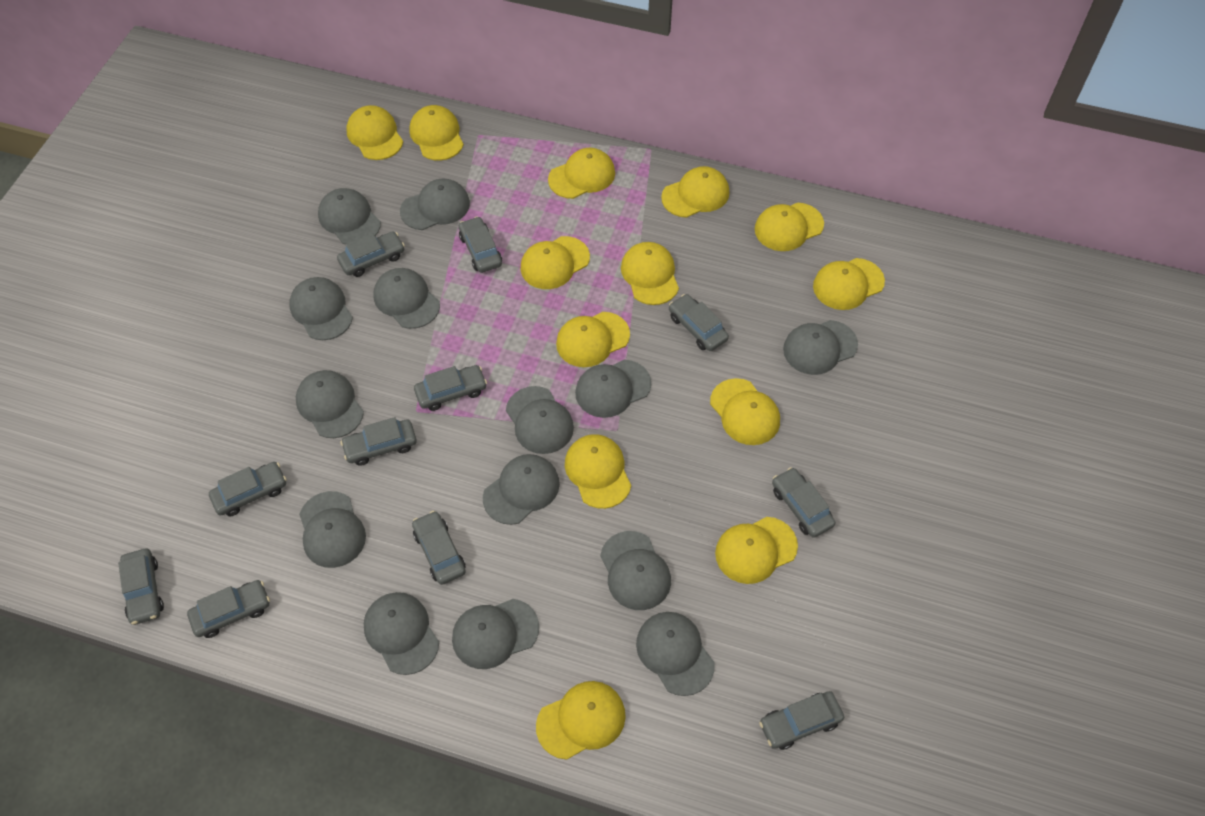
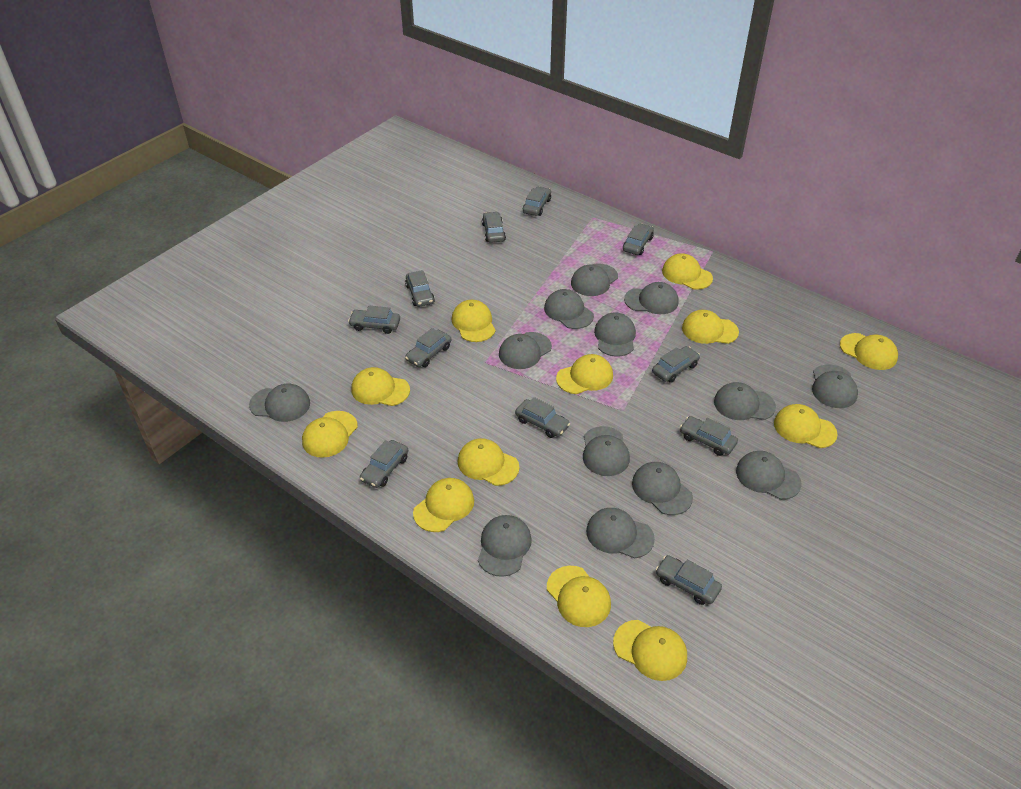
grey cap: 14 -> 13
yellow cap: 13 -> 12

